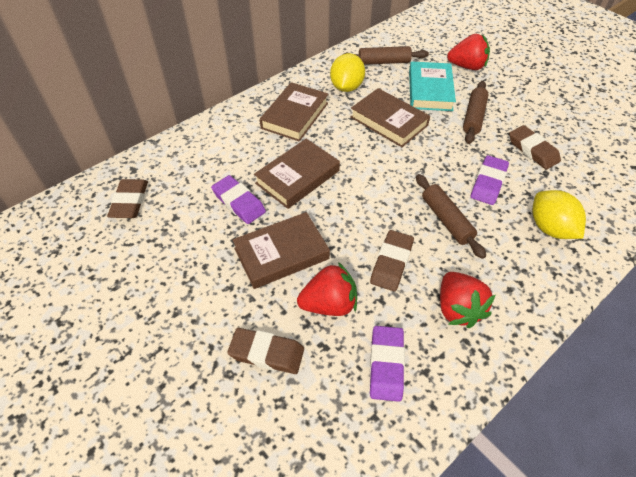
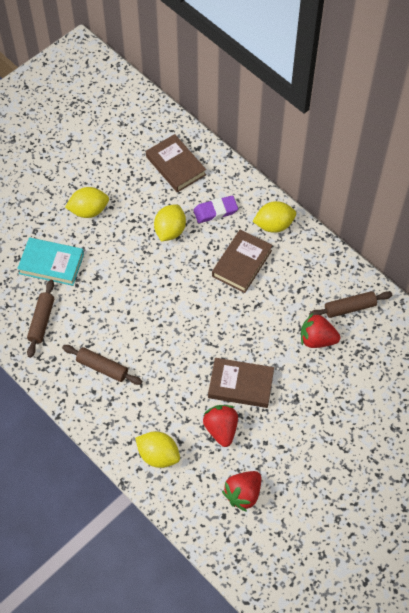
brown book: 4 -> 3
brown eraser: 4 -> 0
purple eraser: 3 -> 1
yellow lemon: 2 -> 4

